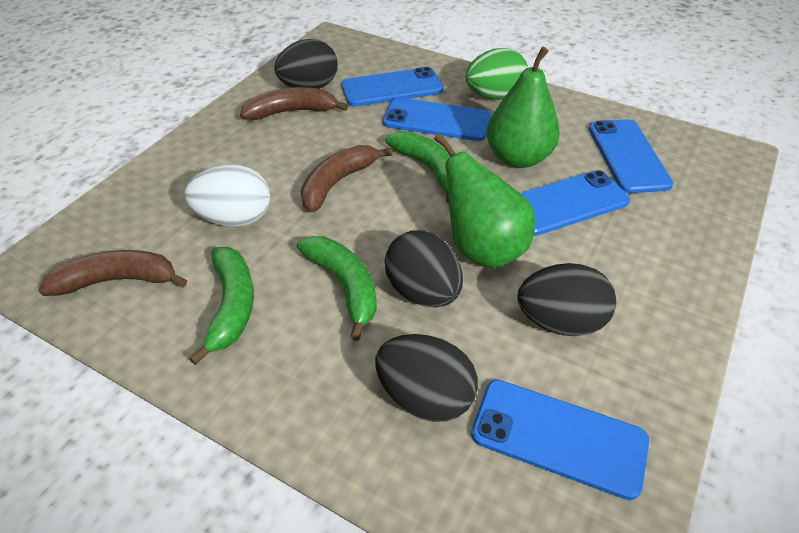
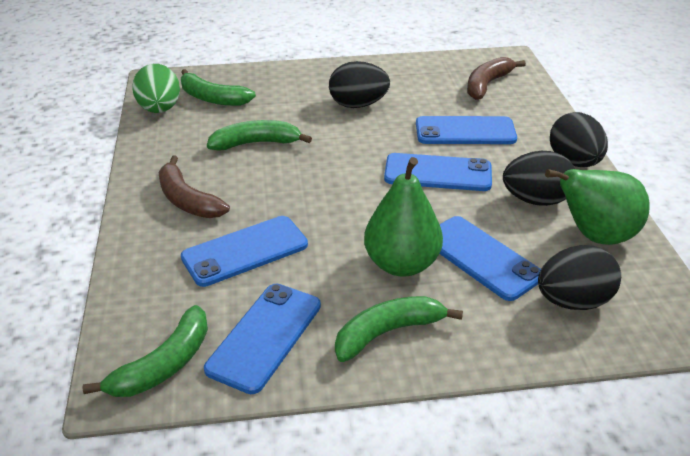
brown banana: 3 -> 2
green banana: 3 -> 4
white egg: 1 -> 0

